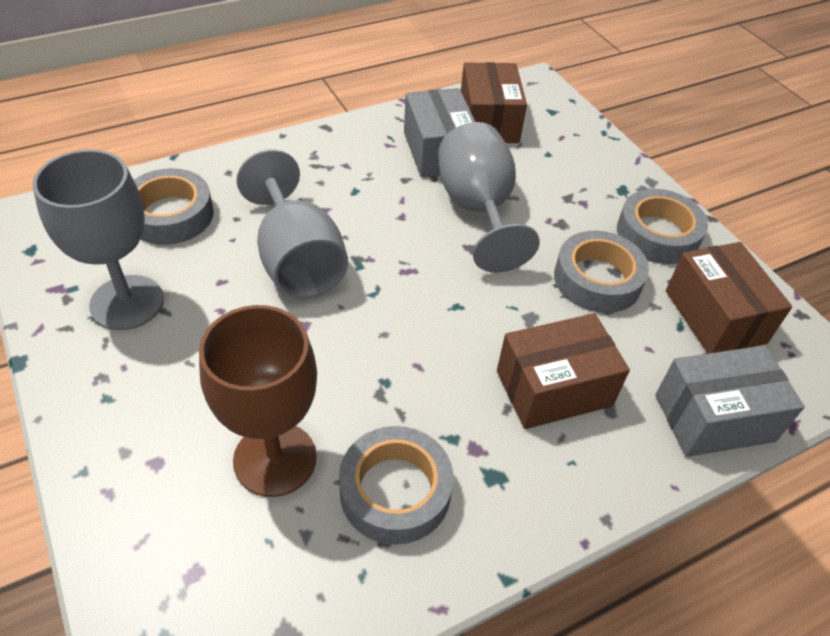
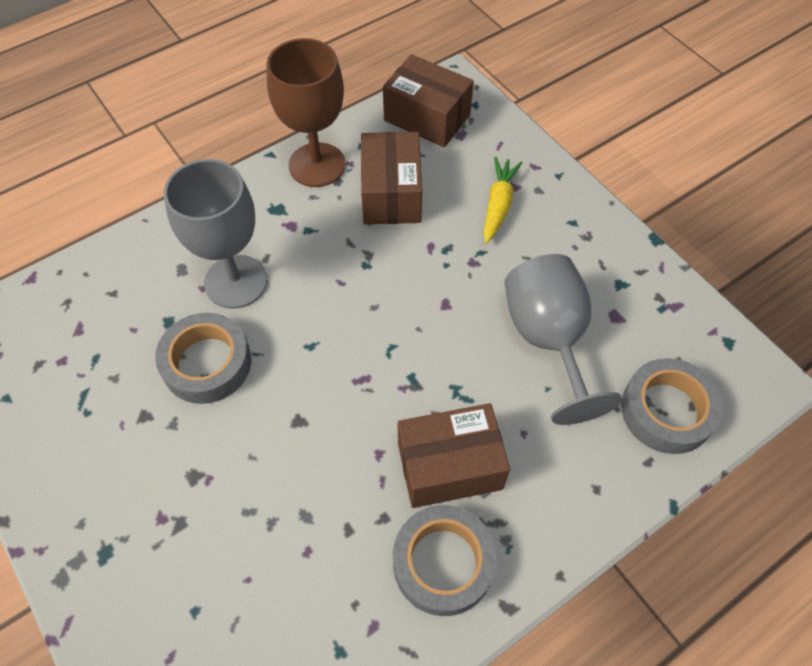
grey box: 2 -> 0
grey goblet: 3 -> 2
grey tape: 4 -> 3
yellow carrot: 0 -> 1

